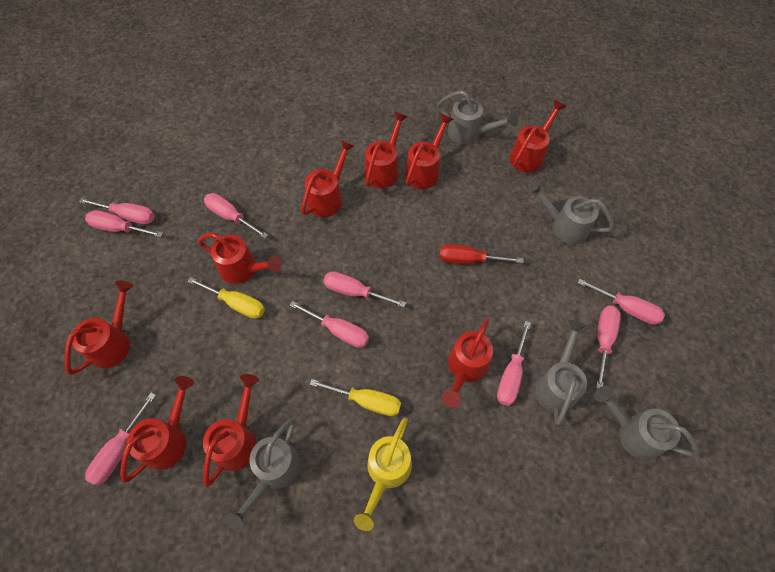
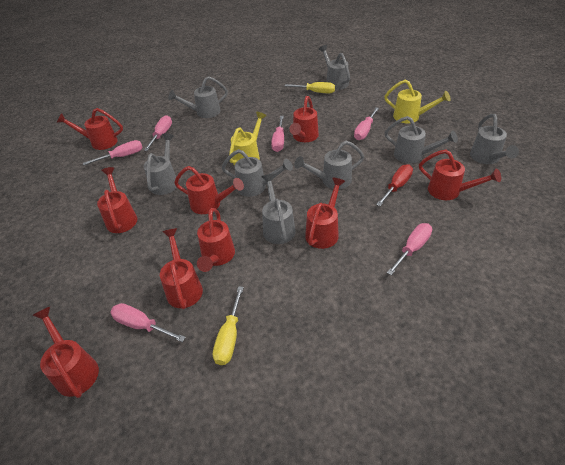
grey watering can: 5 -> 8
pink screwdriver: 9 -> 6
yellow watering can: 1 -> 2

